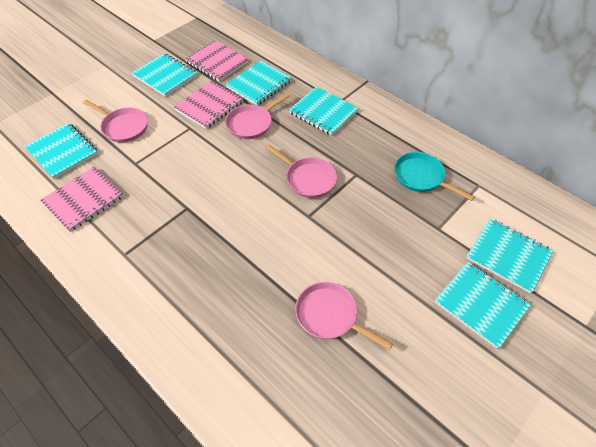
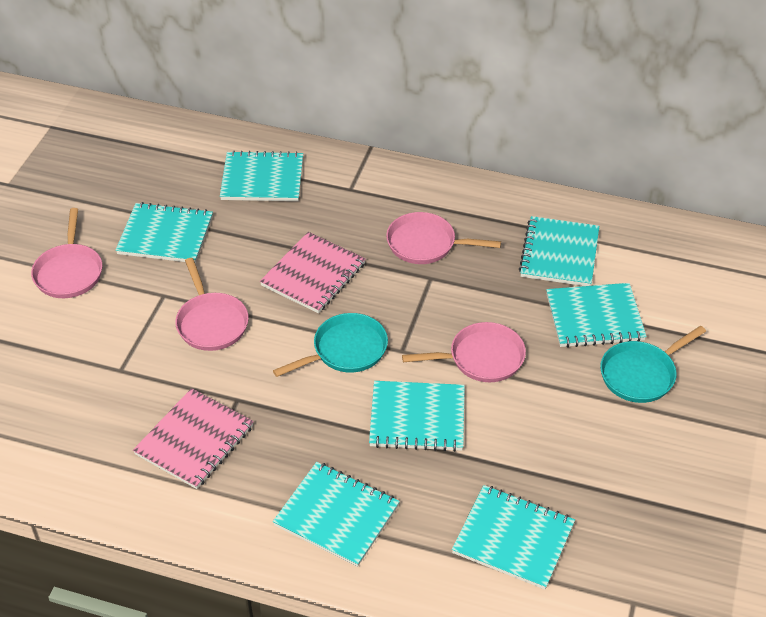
pink notebook: 3 -> 2
turquoise notebook: 6 -> 7
turquoise pan: 1 -> 2

